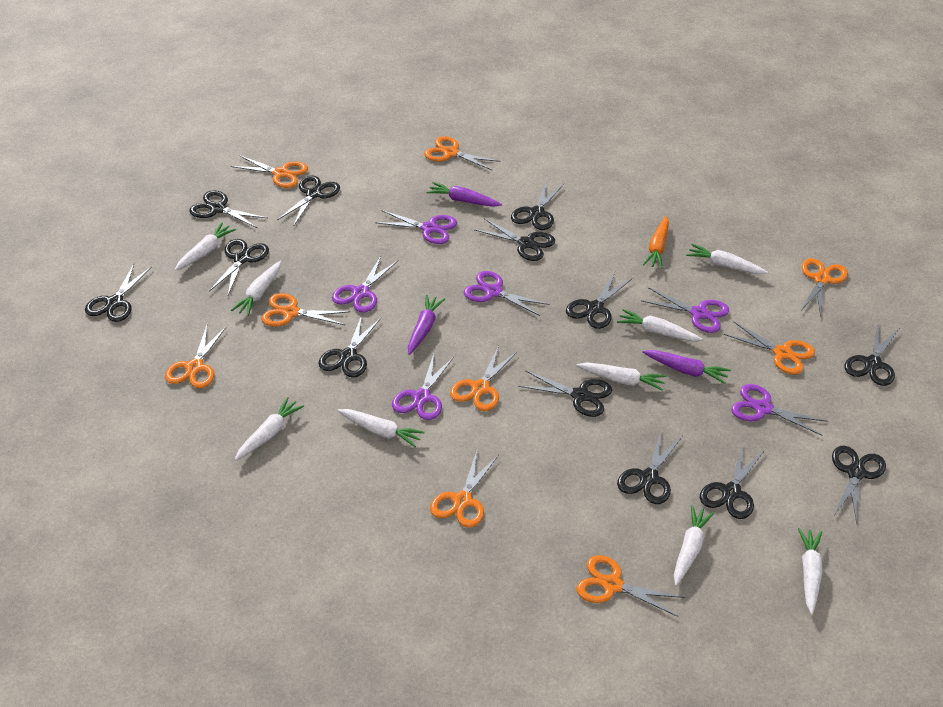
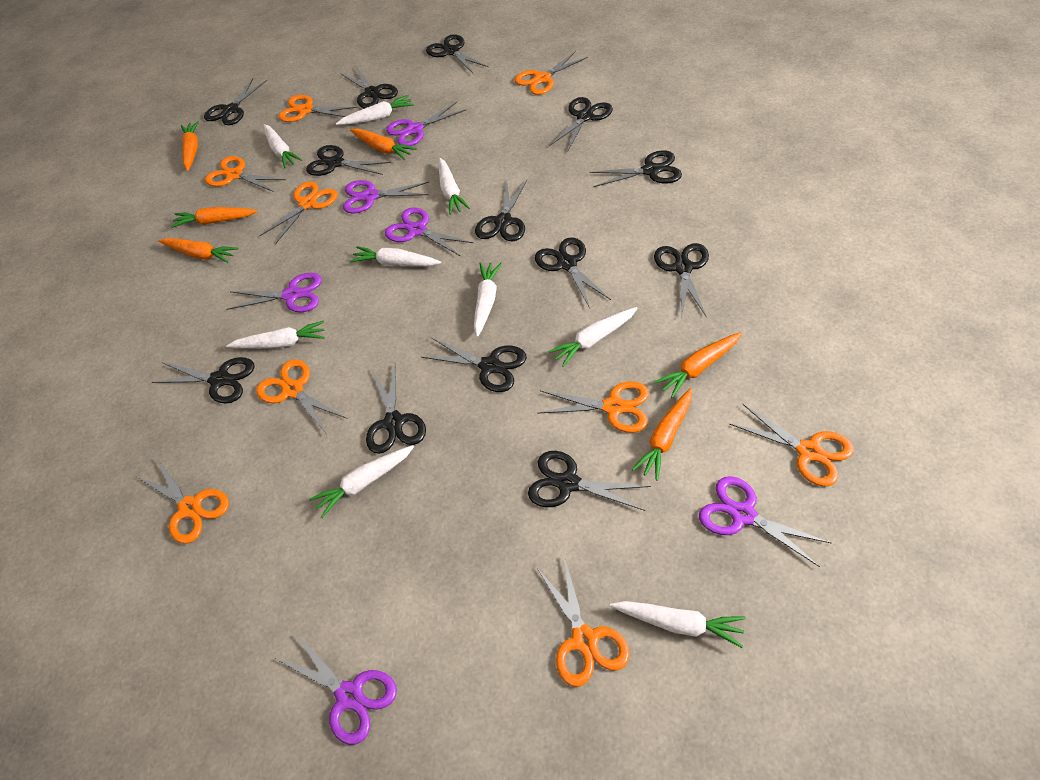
orange carrot: 1 -> 6
purple carrot: 3 -> 0

